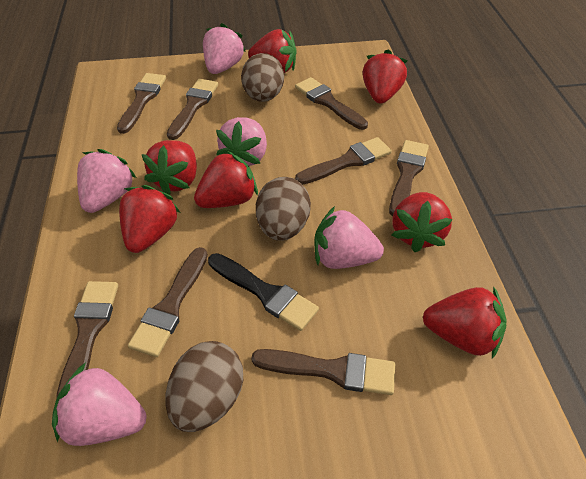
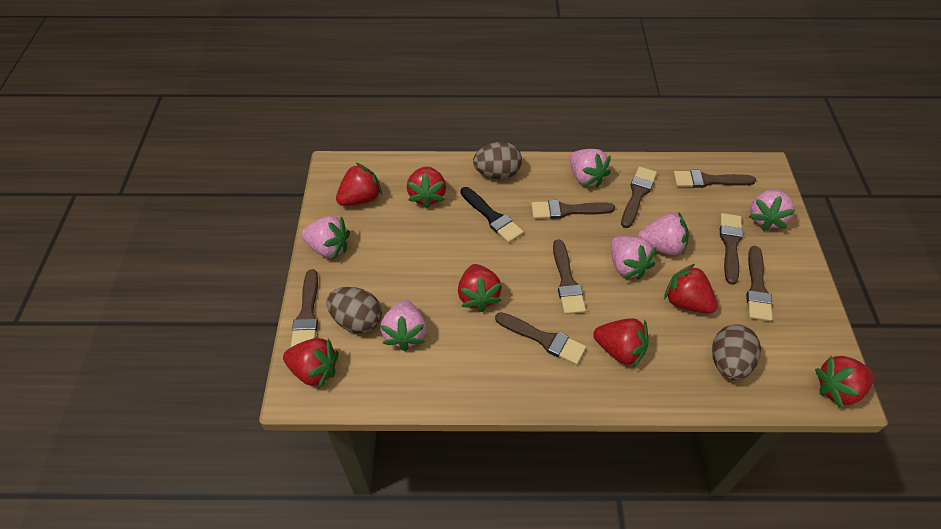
pink strawberry: 5 -> 6

